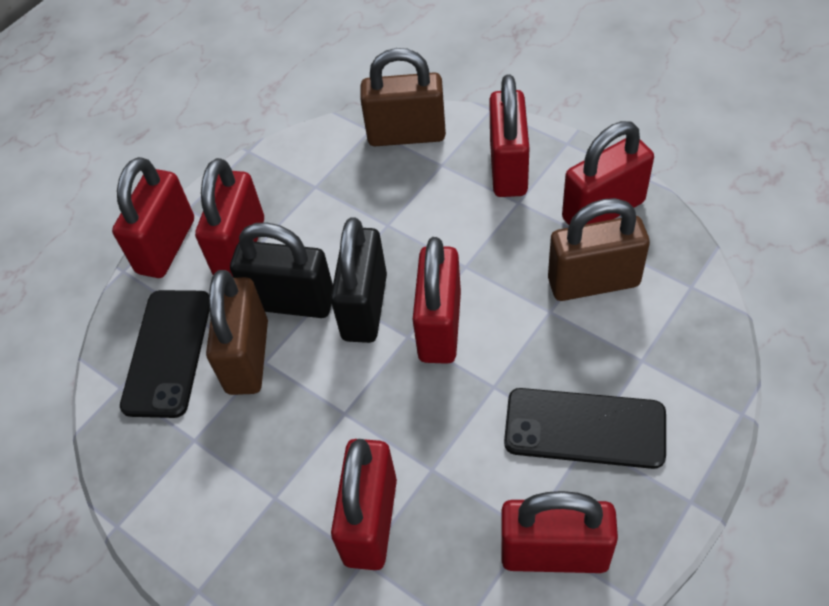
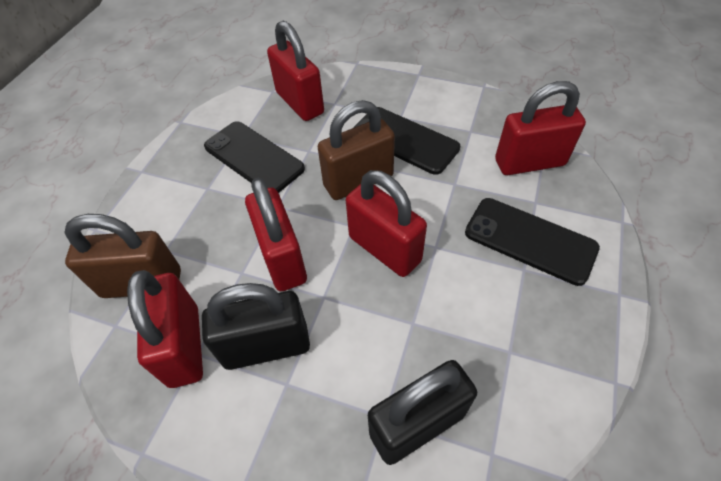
black phone: 2 -> 3
brown padlock: 3 -> 2
red padlock: 7 -> 5

